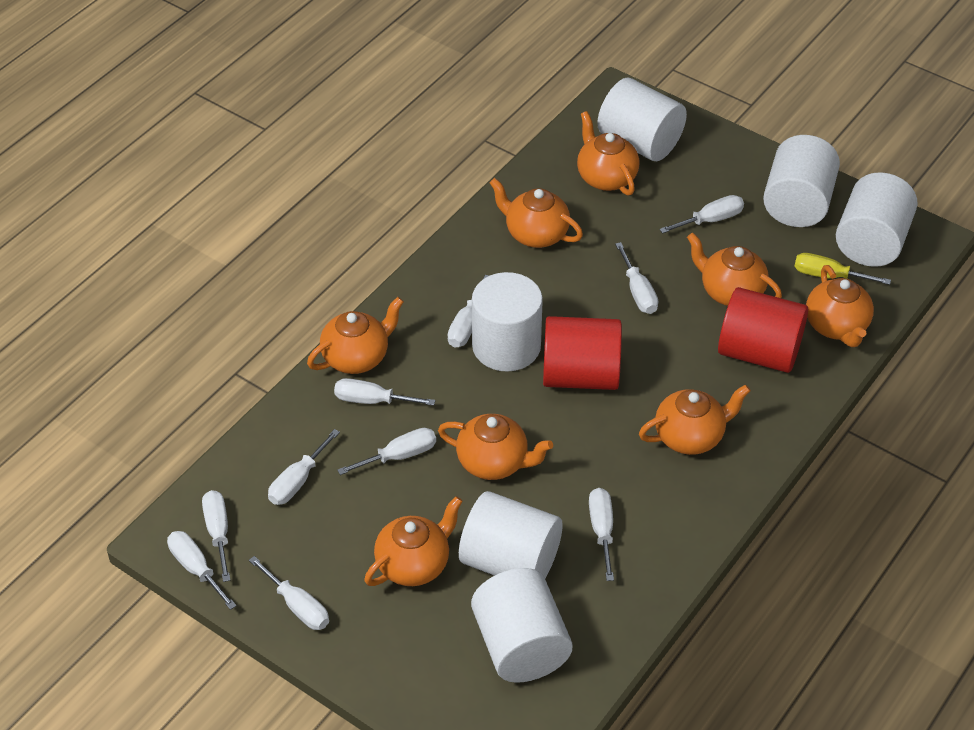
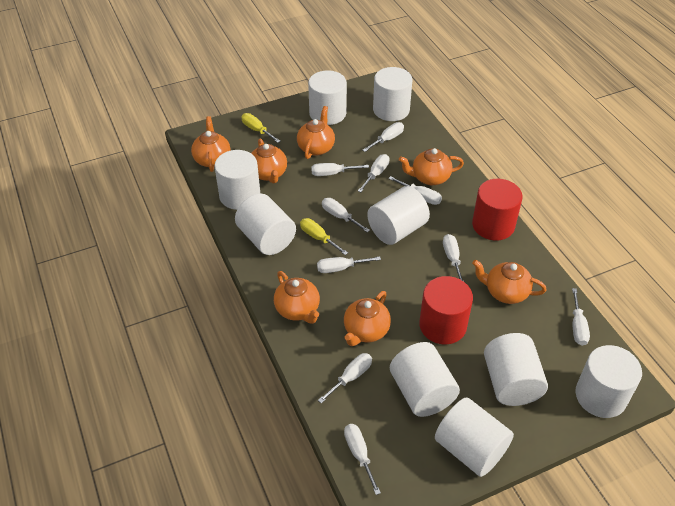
orange teapot: 8 -> 7
white cylinder: 6 -> 9
yellow screwdriver: 1 -> 2

